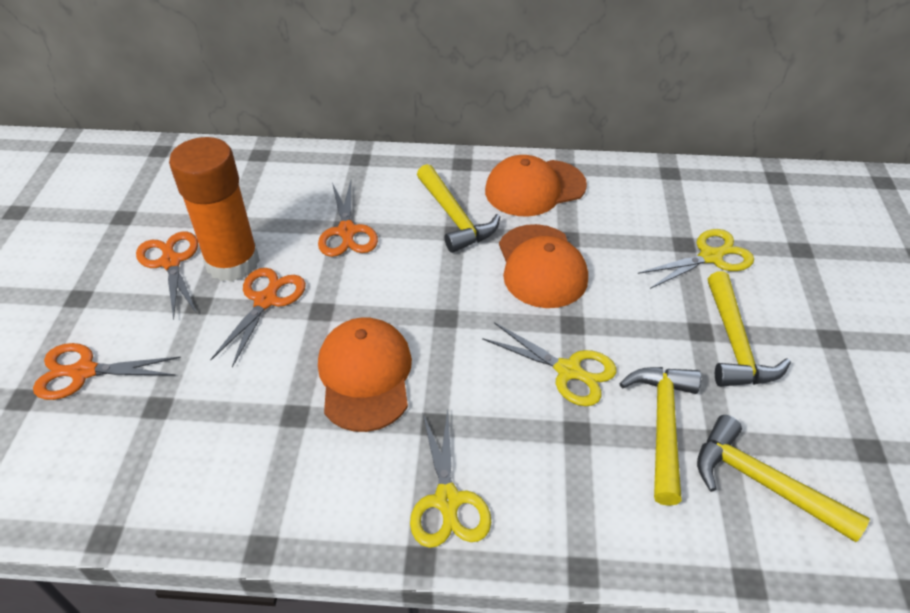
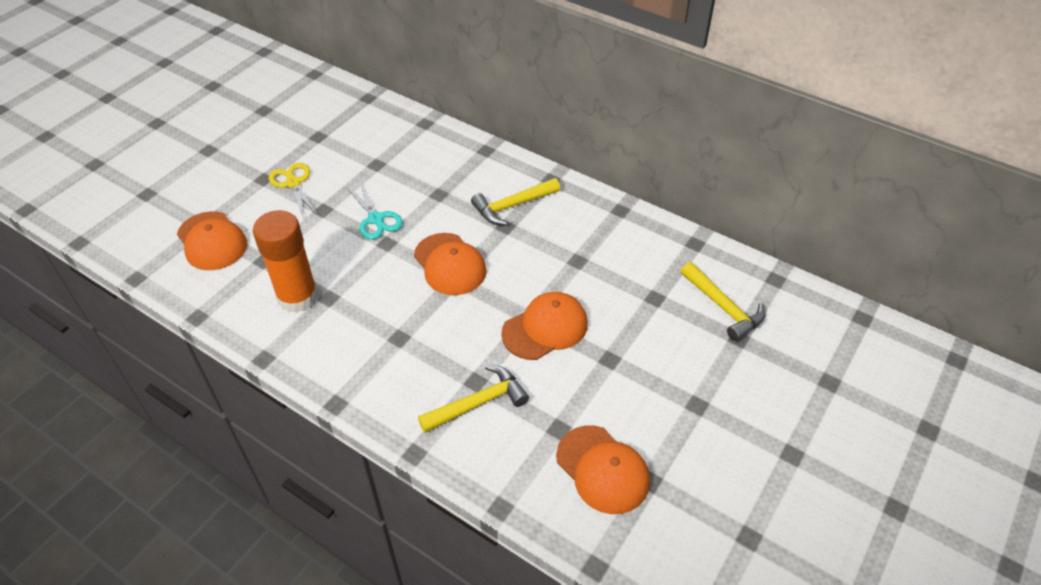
orange cap: 3 -> 4
orange scissors: 4 -> 0
turquoise scissors: 0 -> 1
yellow hammer: 4 -> 3
yellow scissors: 3 -> 1

